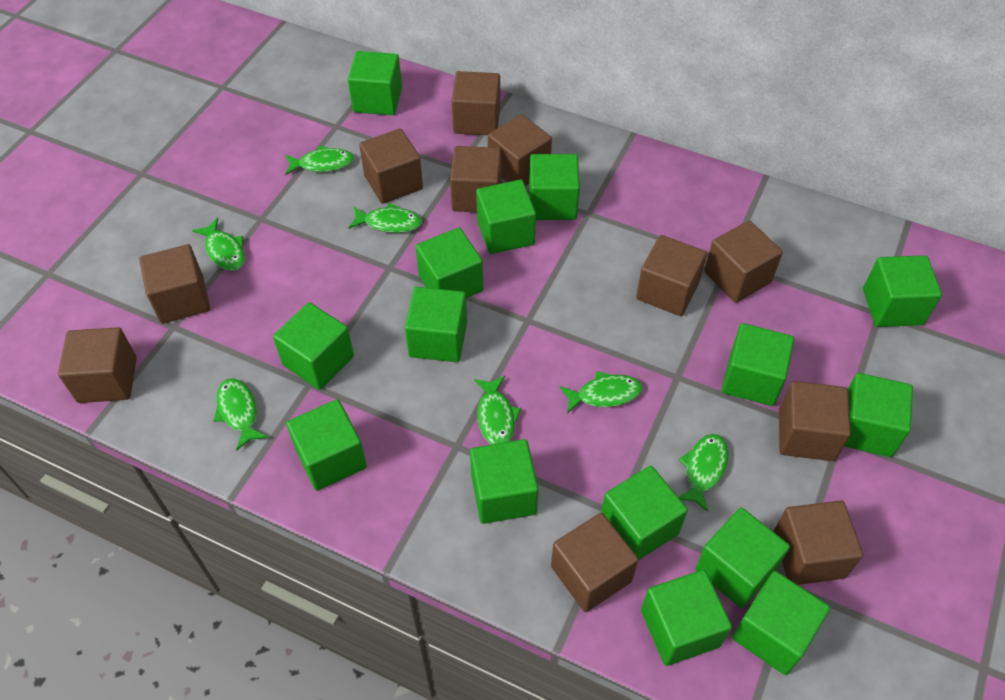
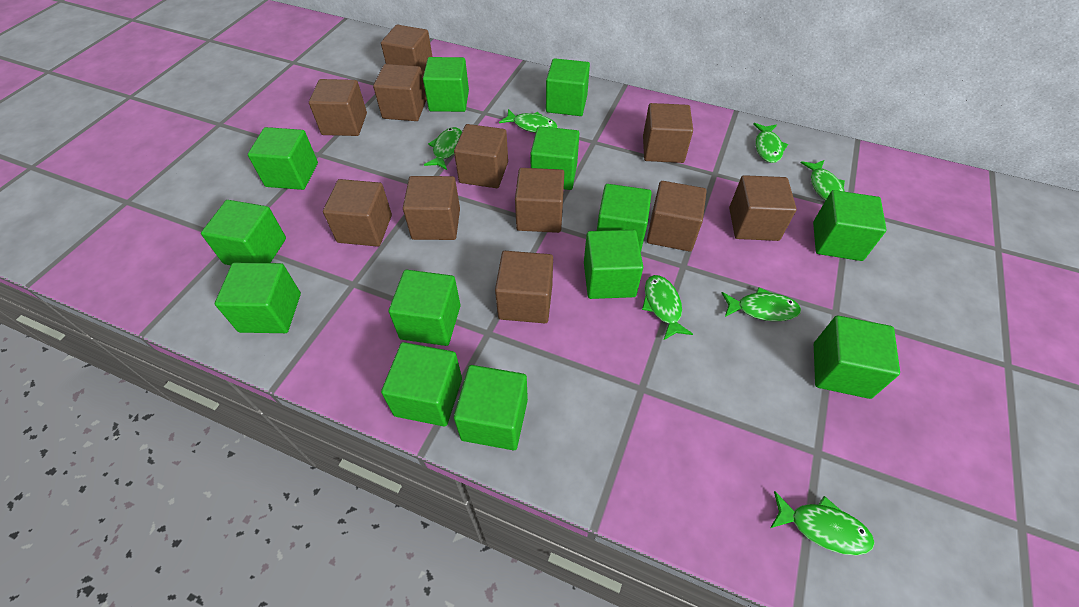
green cube: 15 -> 13

